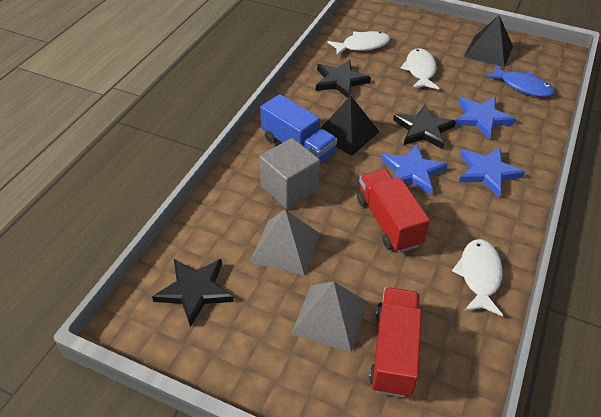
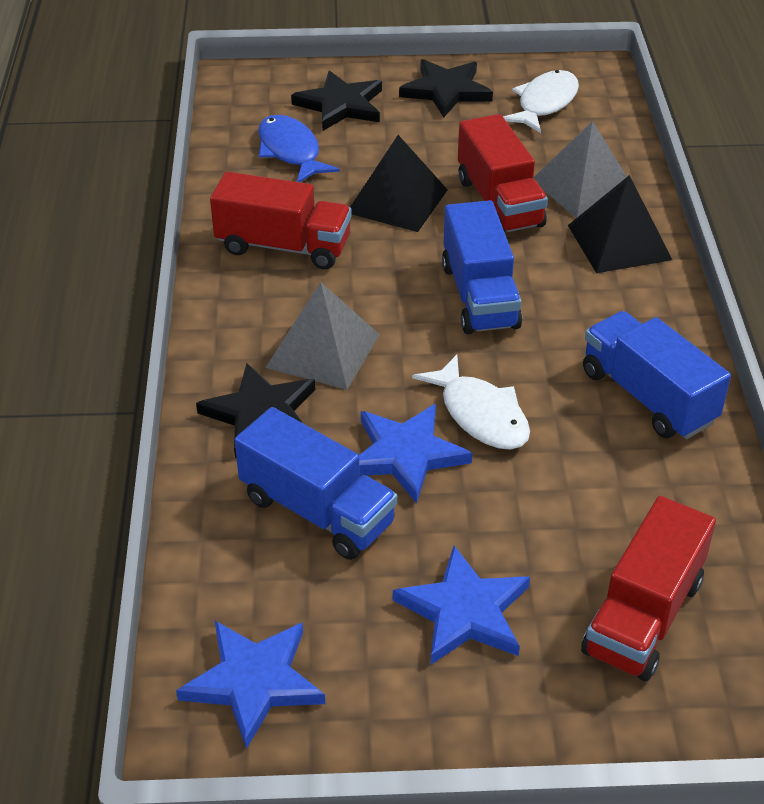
blue truck: 1 -> 3
grey cube: 1 -> 0
red truck: 2 -> 3
white fish: 3 -> 2

